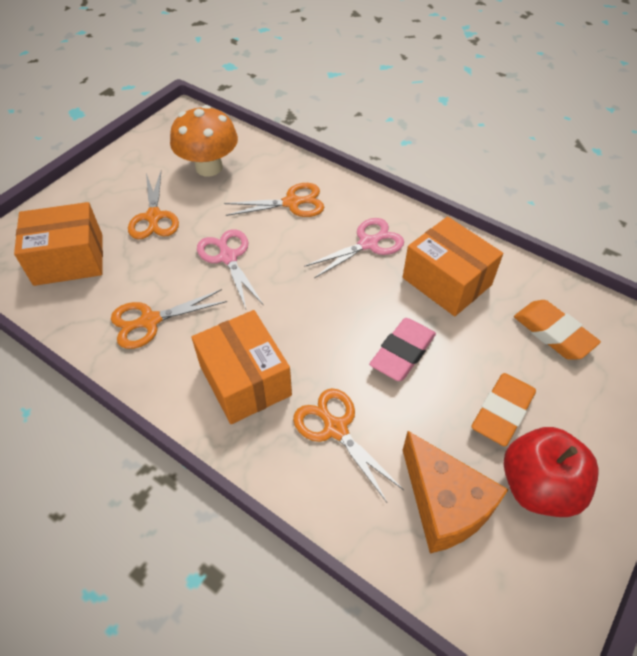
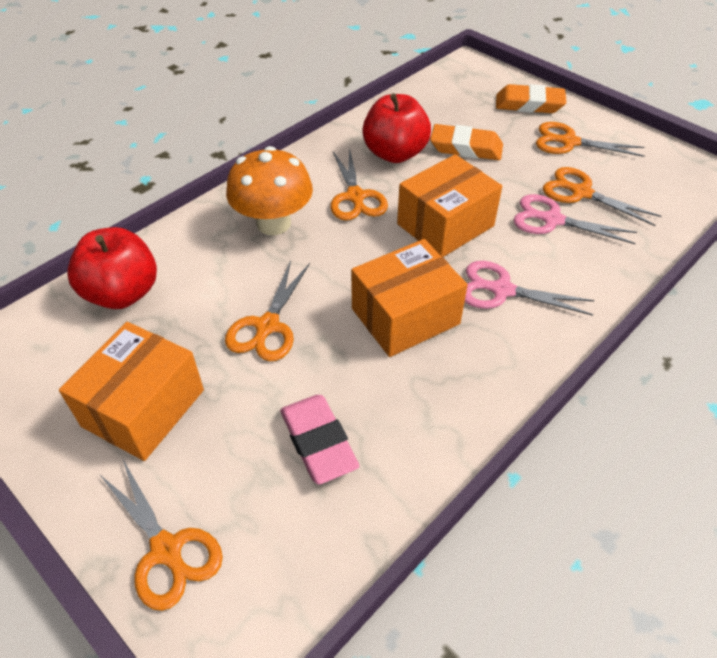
orange cheese: 1 -> 0
orange scissors: 4 -> 5
red apple: 1 -> 2

